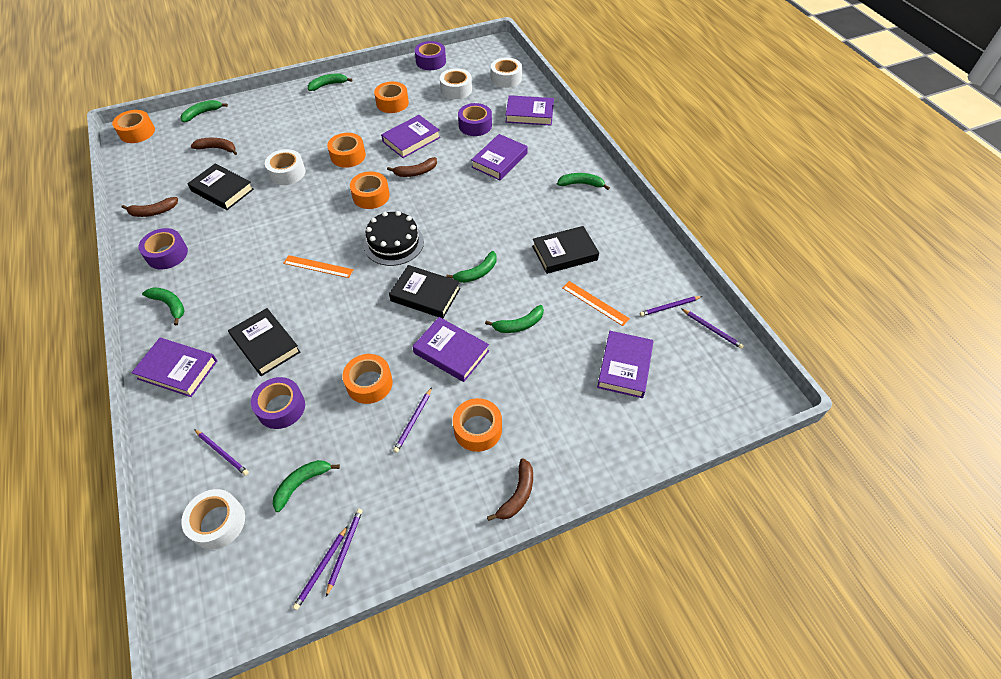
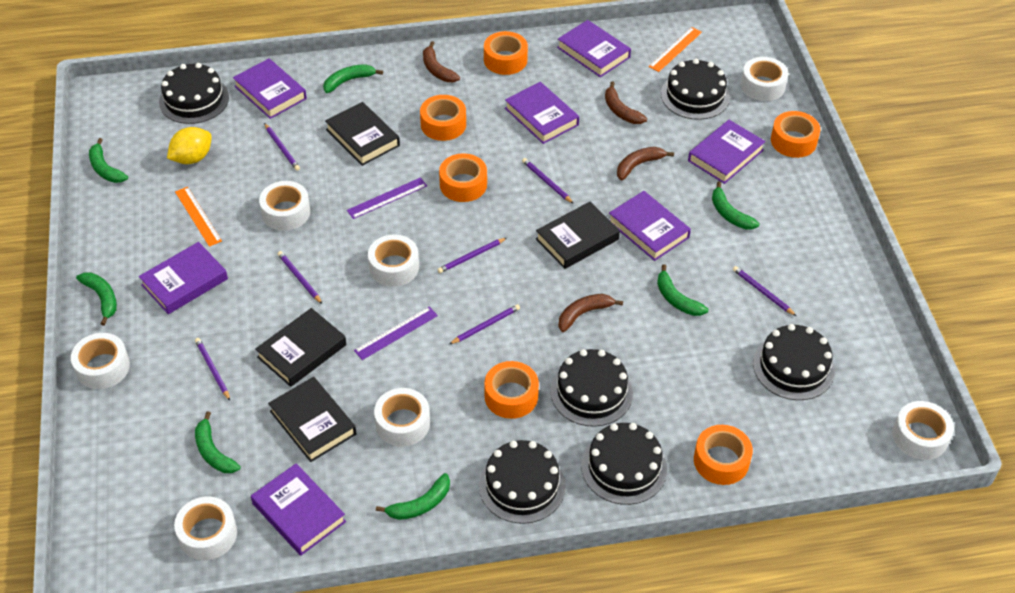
black cake: 1 -> 6
purple book: 6 -> 7
purple pencil: 6 -> 7
purple ruler: 0 -> 2
purple tape: 4 -> 0
white tape: 4 -> 7
yellow lemon: 0 -> 1

